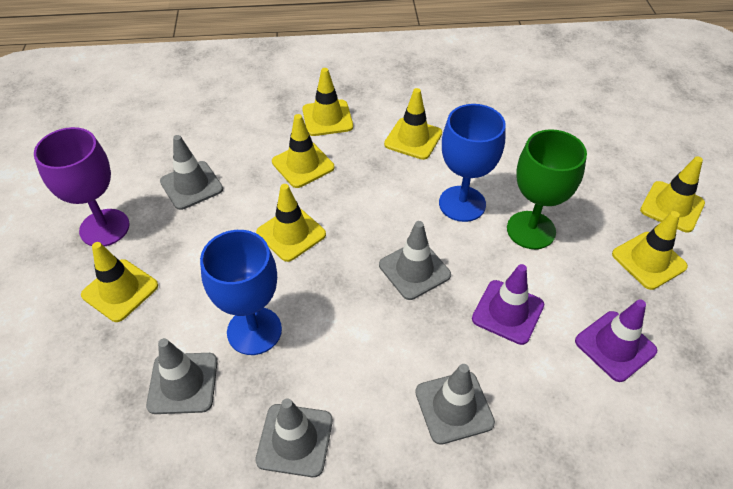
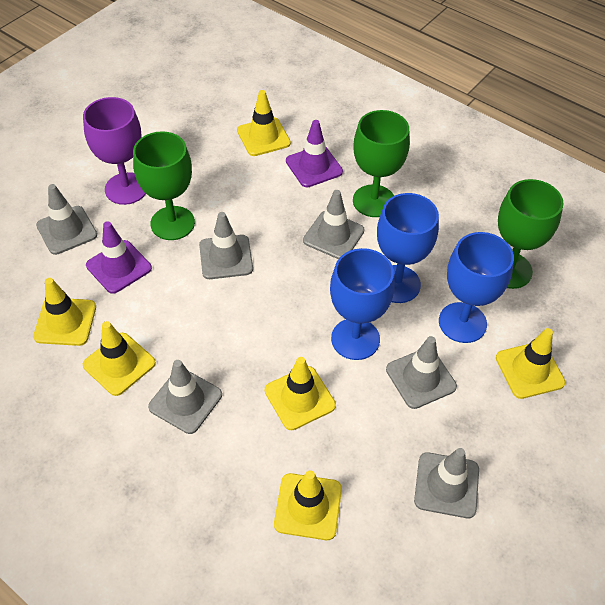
blue goblet: 2 -> 3
green goblet: 1 -> 3
grey traffic cone: 5 -> 6
yellow traffic cone: 7 -> 6

